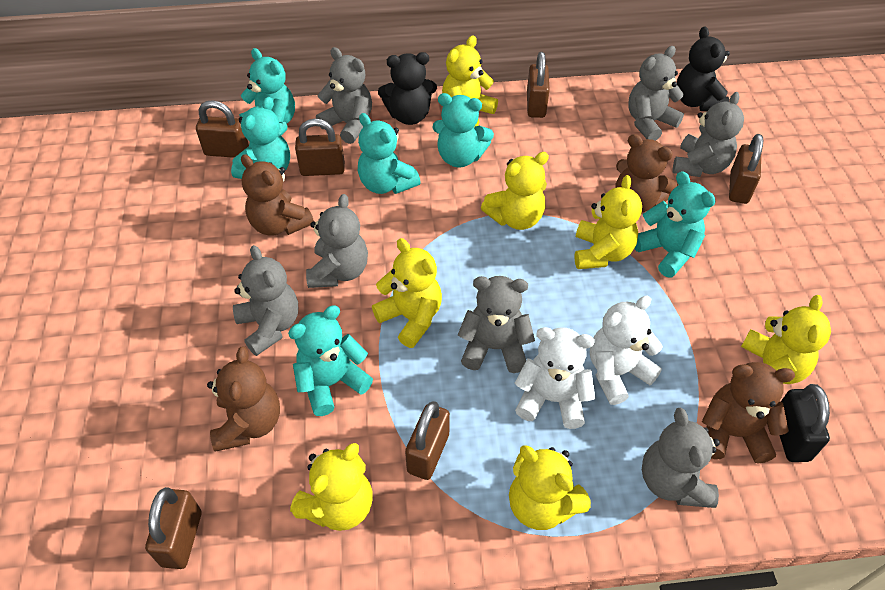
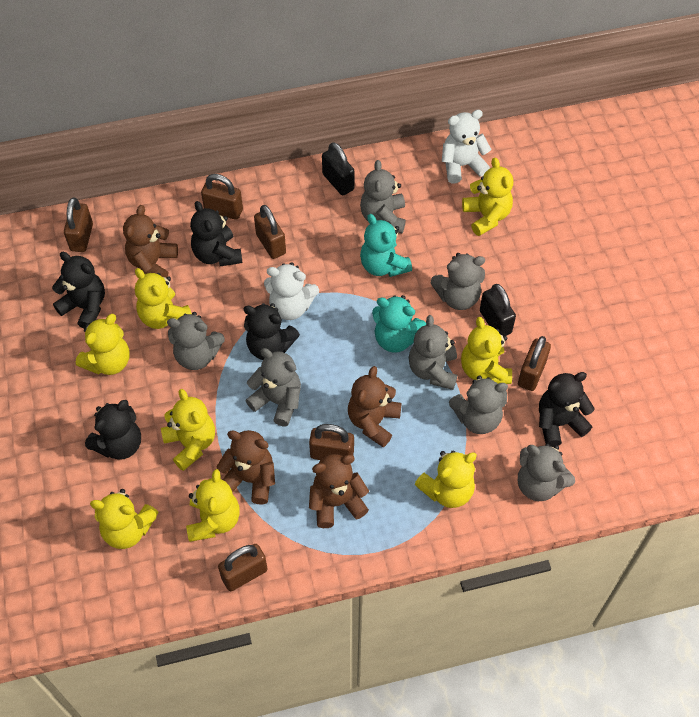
black padlock: 1 -> 2
black teddy bear: 2 -> 5
turquoise teddy bear: 6 -> 2
yellow teddy bear: 7 -> 8

